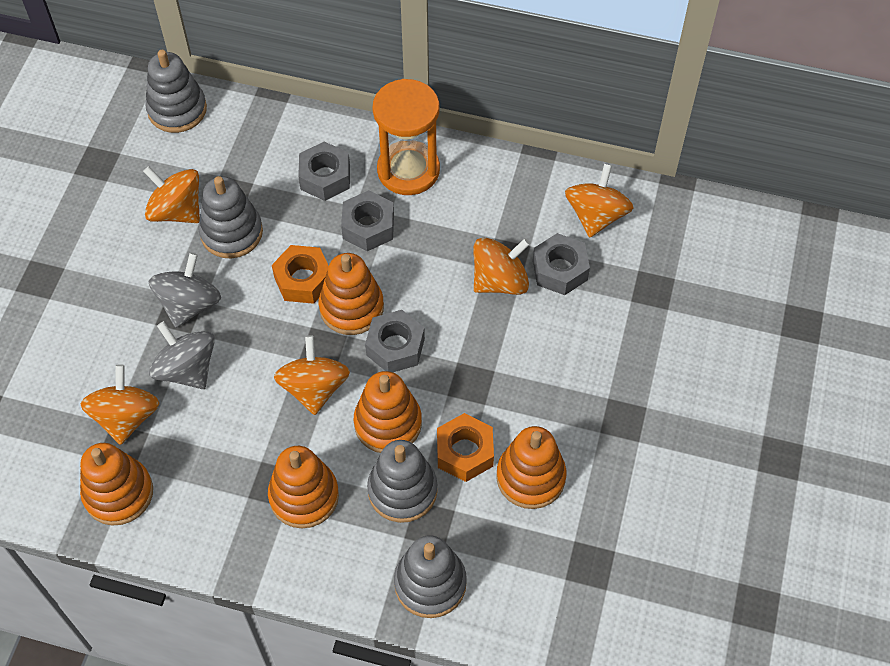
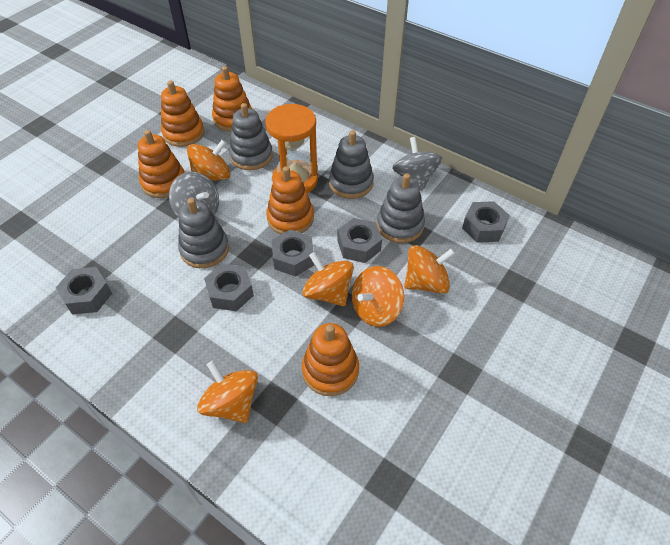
grey nut: 4 -> 5
orange nut: 2 -> 0

